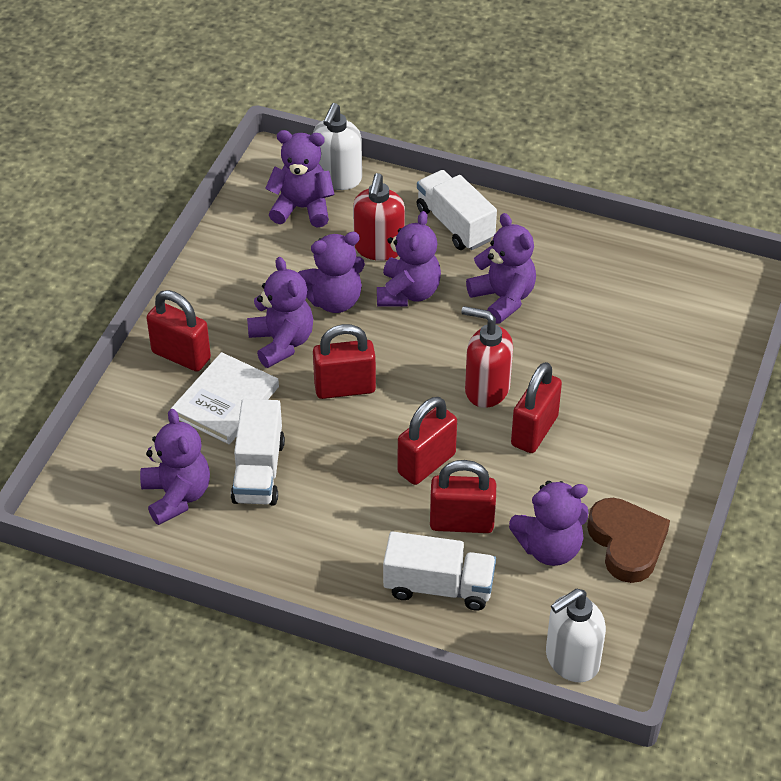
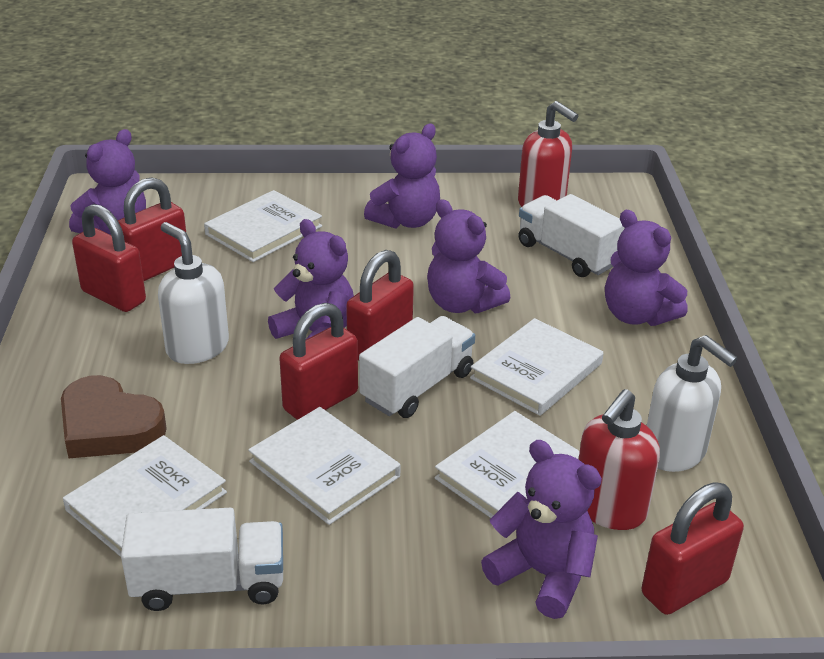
purple teddy bear: 7 -> 6
white book: 1 -> 5

